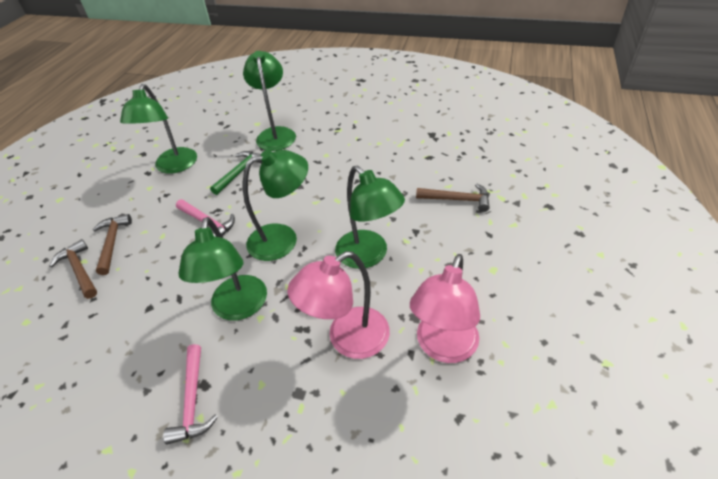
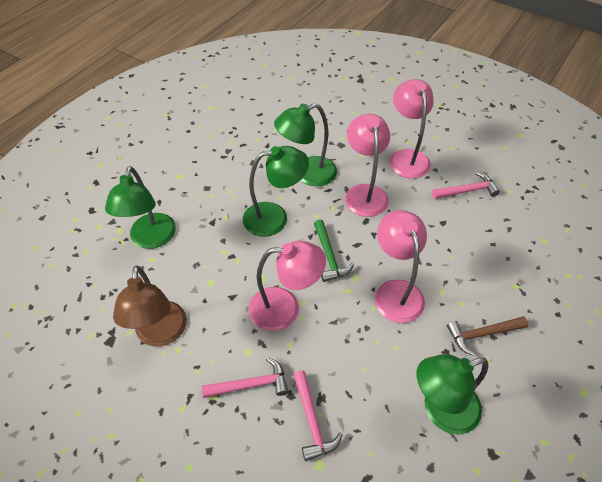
brown hammer: 3 -> 1
brown lamp: 0 -> 1
green lamp: 5 -> 4
pink hammer: 2 -> 3
pink lamp: 2 -> 4

